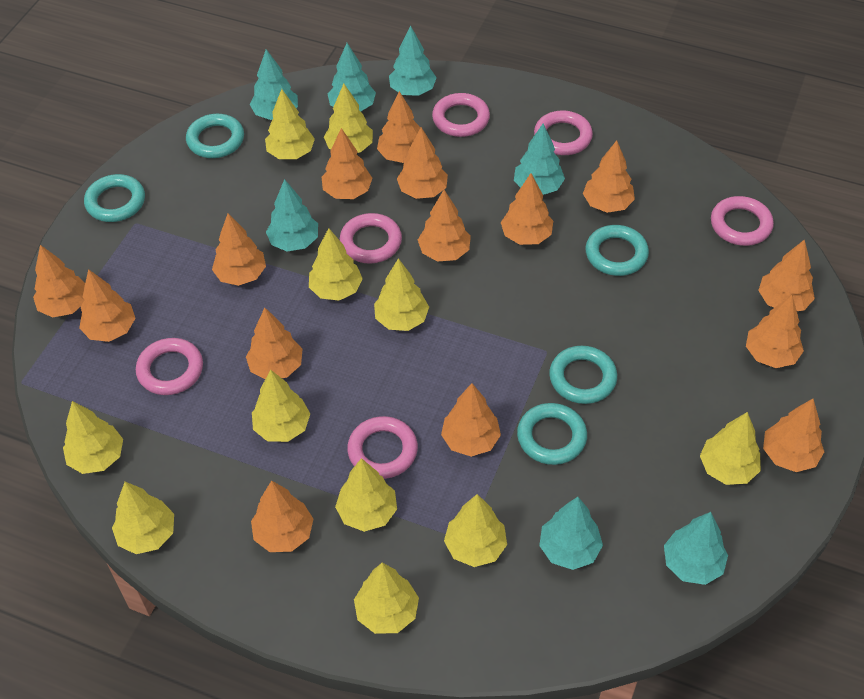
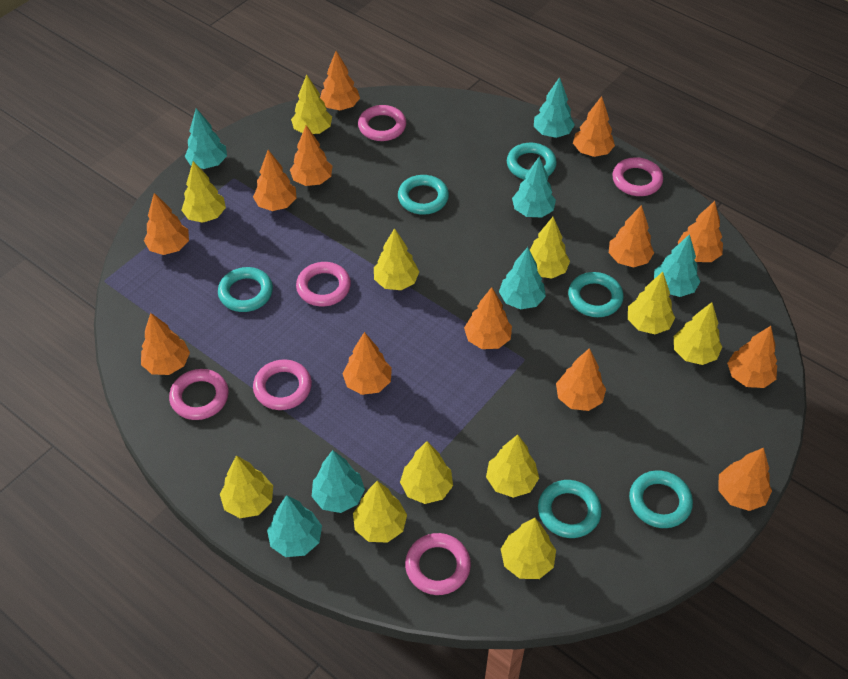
orange tree: 15 -> 13
turquoise ring: 5 -> 6

